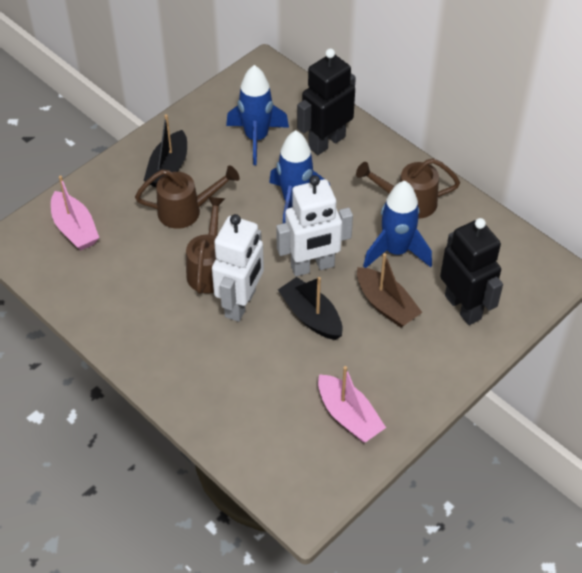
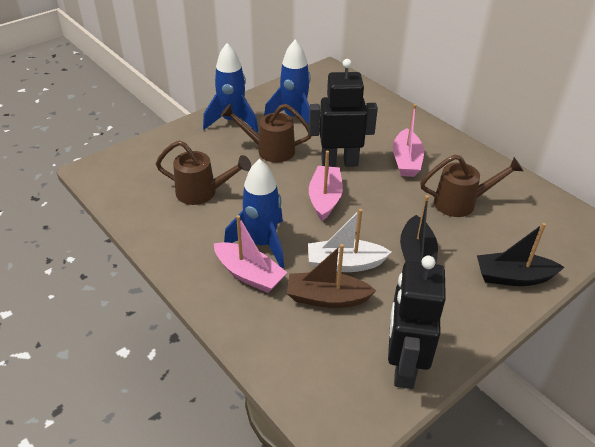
pink boat: 2 -> 3
white boat: 0 -> 1
white robot: 2 -> 0

